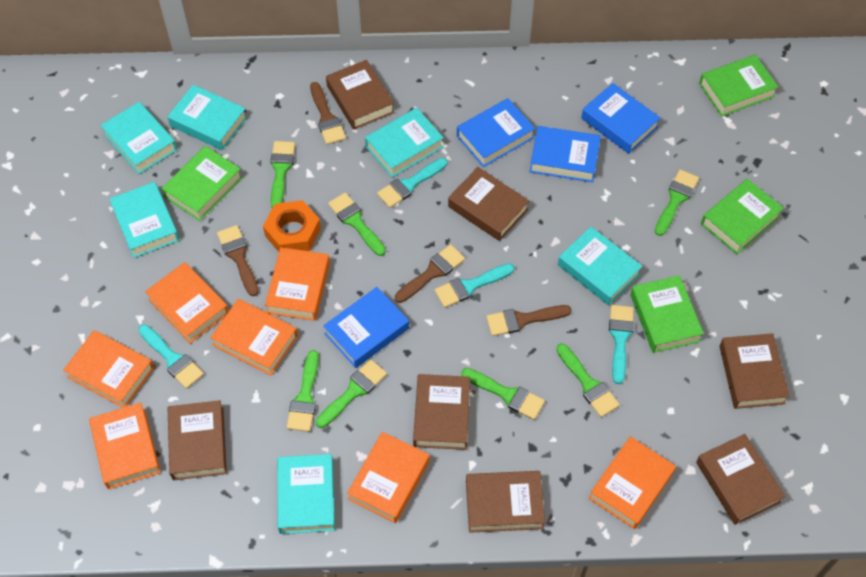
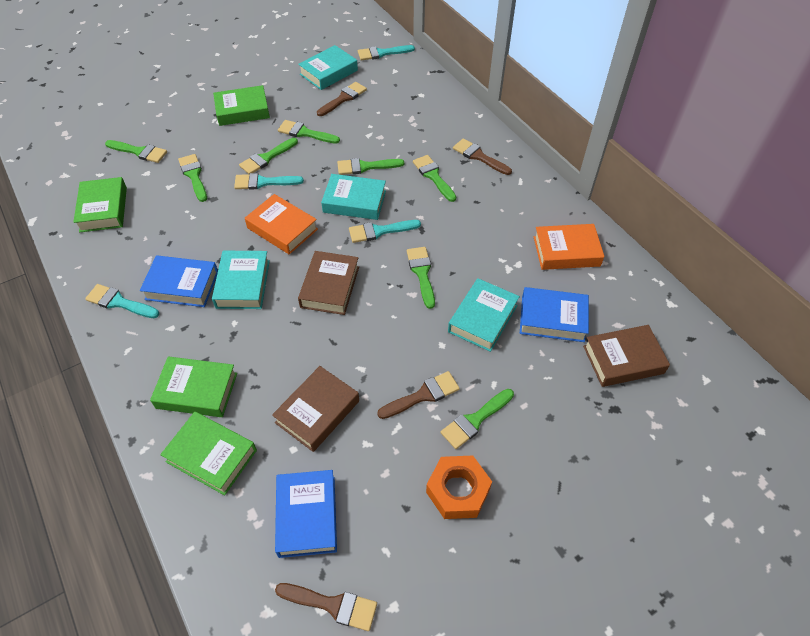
blue book: 4 -> 3
brown book: 7 -> 3
green brush: 7 -> 8
orange book: 7 -> 2
turquoise book: 6 -> 4

